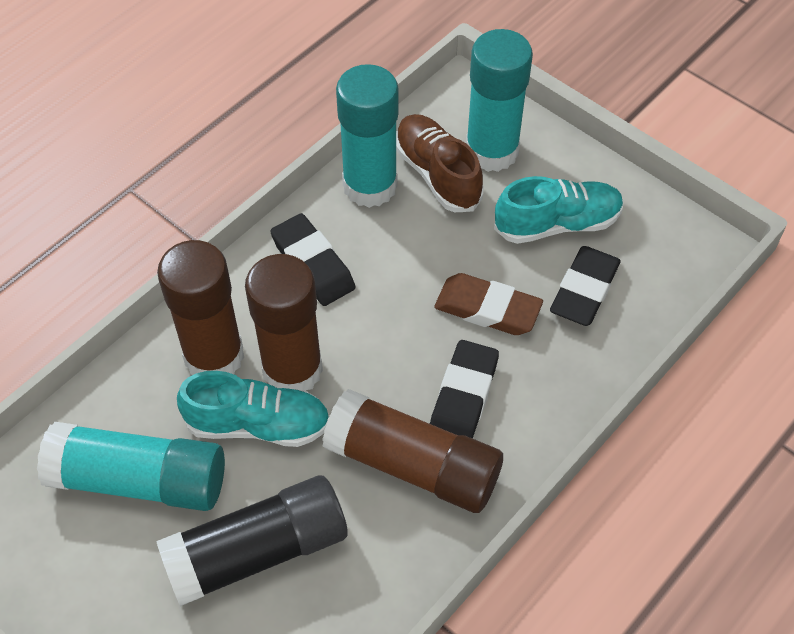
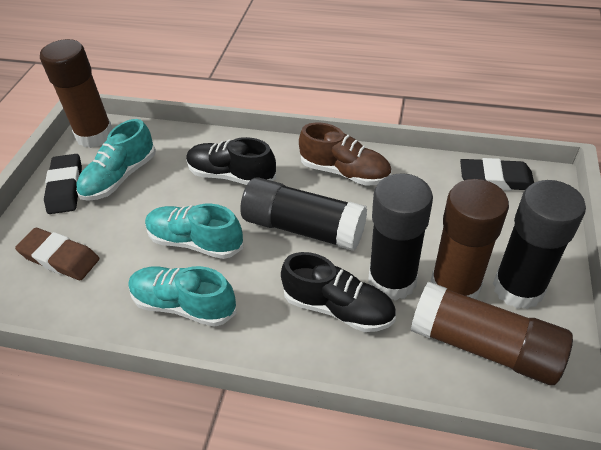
black eraser: 3 -> 2
black glue stick: 1 -> 3
black shoe: 0 -> 2
turquoise glue stick: 3 -> 0
turquoise shoe: 2 -> 3

